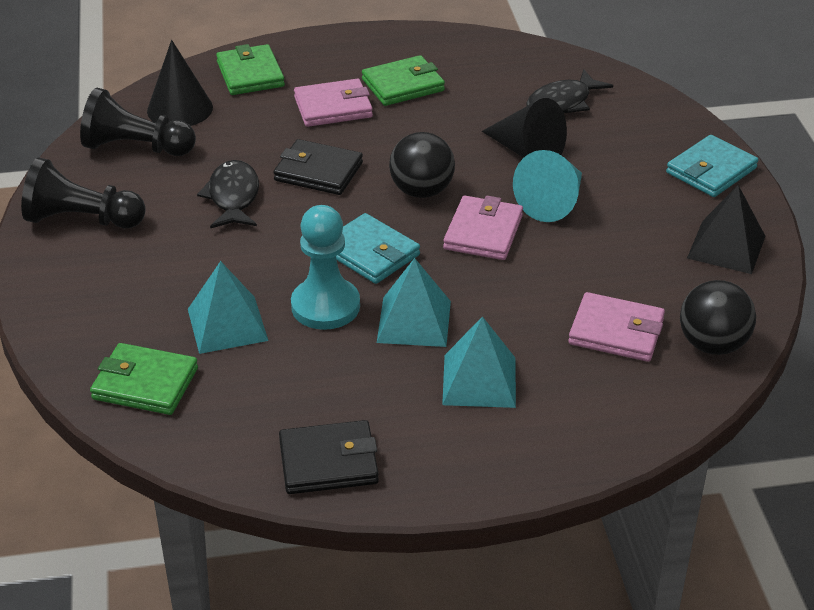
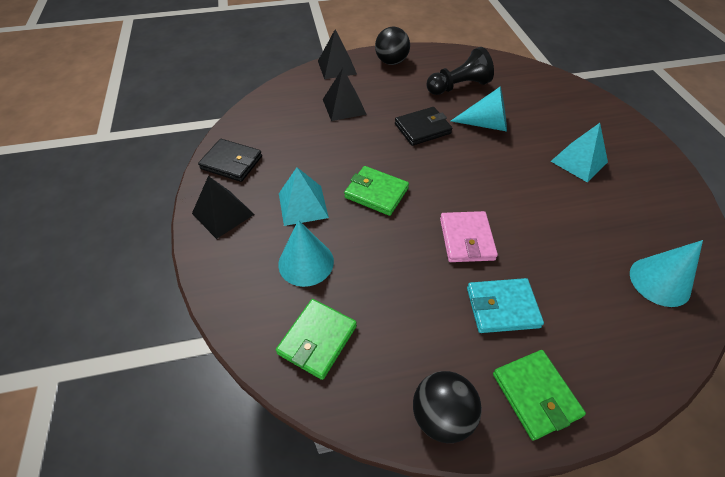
black cone: 2 -> 0
black fish: 2 -> 0
black pawn: 2 -> 1
black pyramid: 1 -> 3
pink wallet: 3 -> 1
turquoise cone: 1 -> 3
turquoise pawn: 1 -> 0
turquoise pyramid: 3 -> 2
turquoise wallet: 2 -> 1

